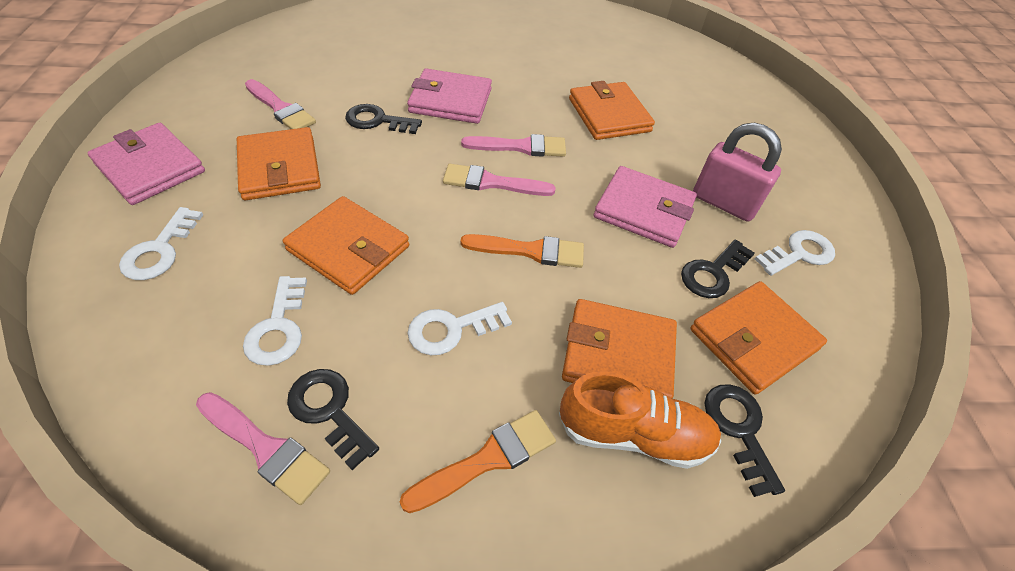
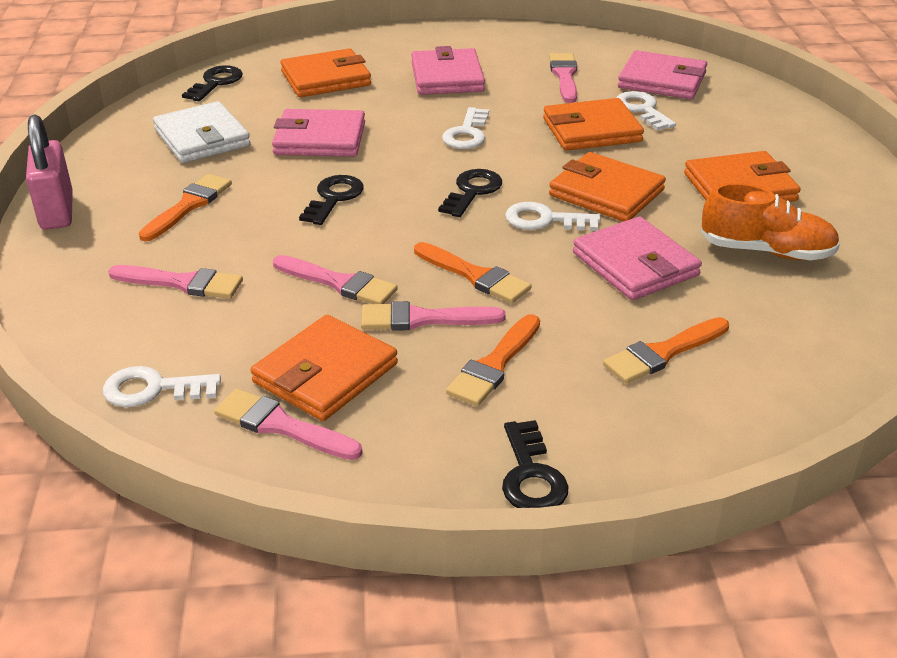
orange brush: 2 -> 4
pink brush: 4 -> 5
pink wallet: 3 -> 4
white wallet: 0 -> 1

